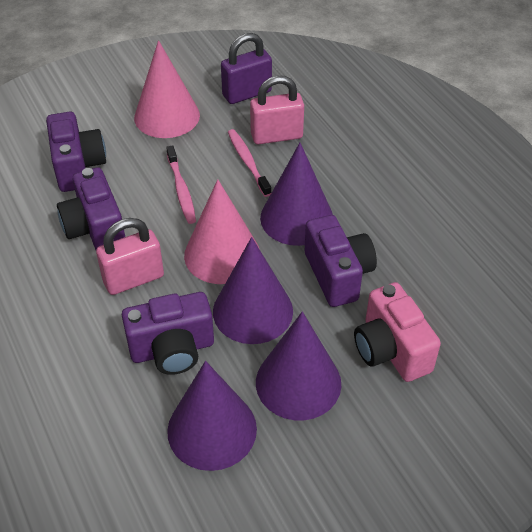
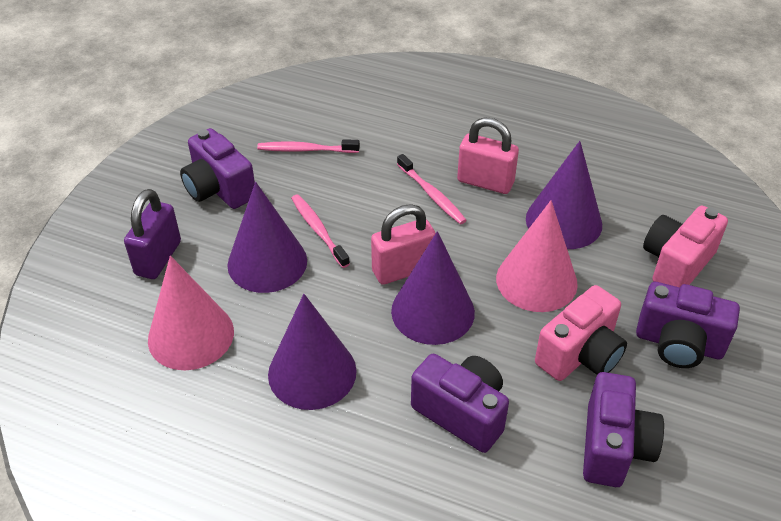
pink camera: 1 -> 2
pink toothbrush: 2 -> 3

